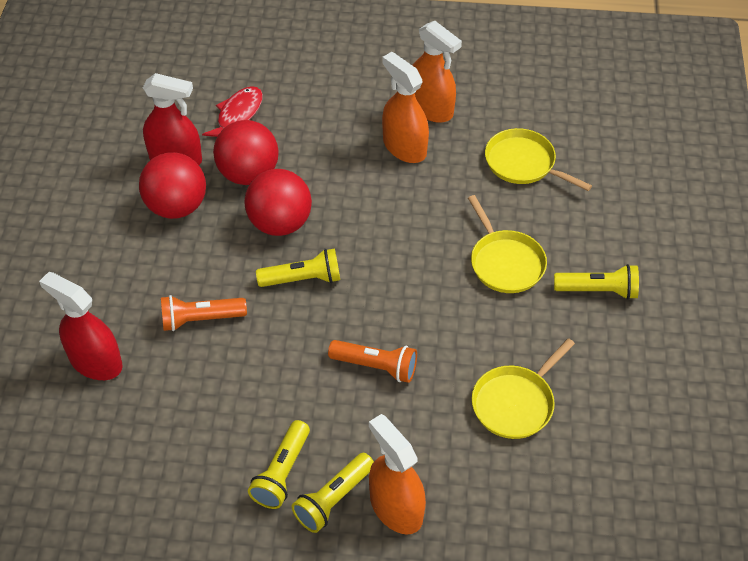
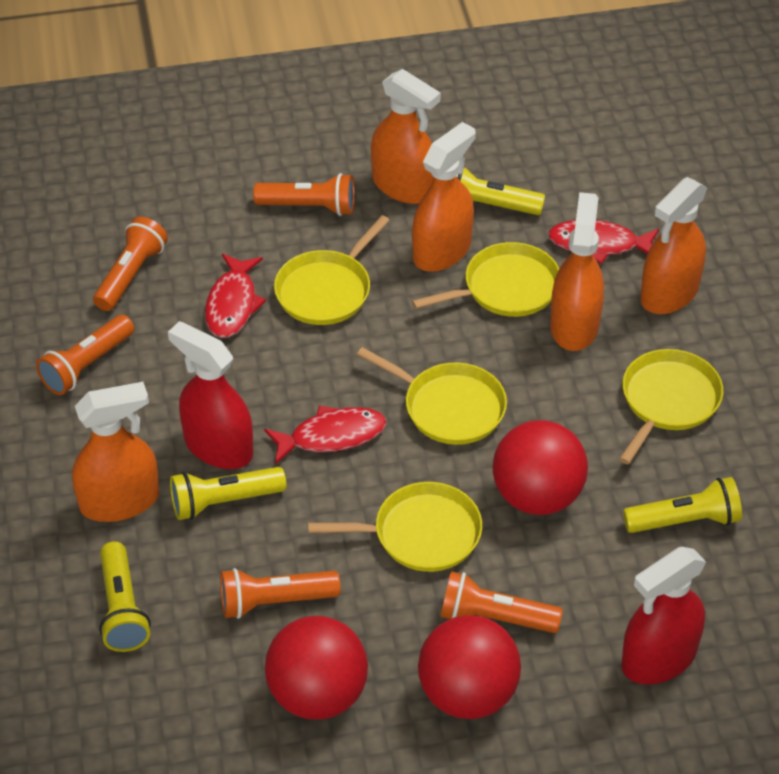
orange flashlight: 2 -> 5
orange spray bottle: 3 -> 5
red fish: 1 -> 3
yellow pan: 3 -> 5

